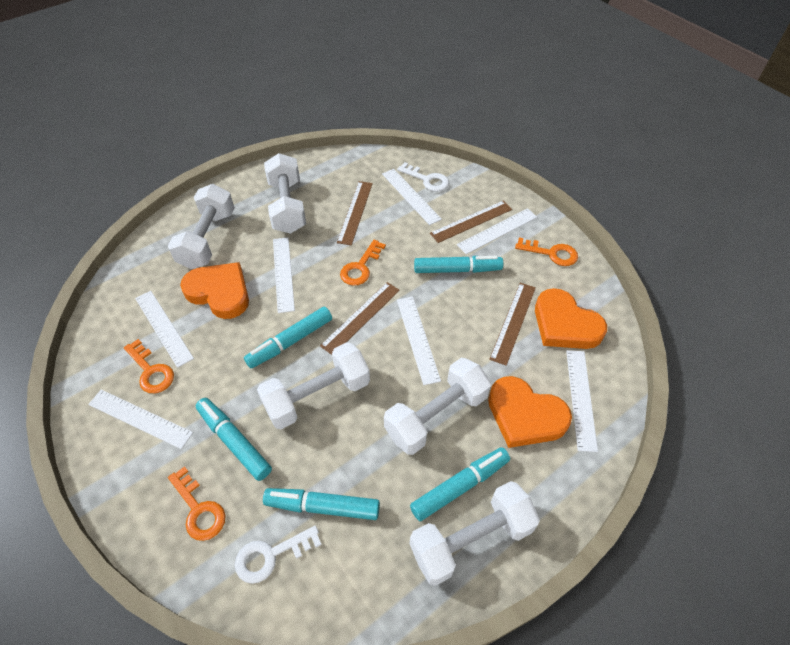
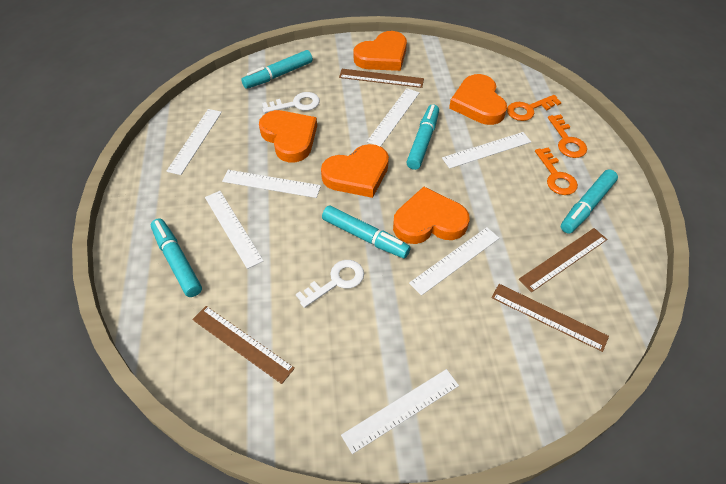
orange heart: 3 -> 5
orange key: 4 -> 3
white dumbbell: 5 -> 0

